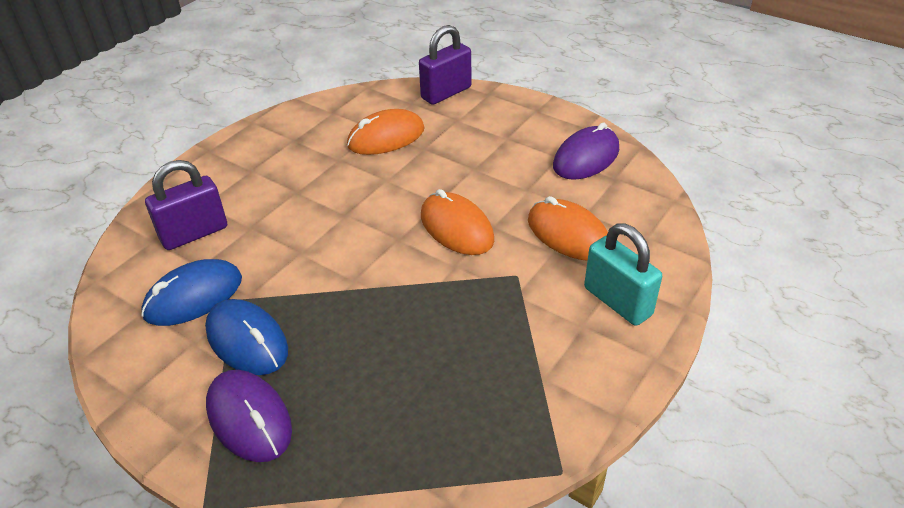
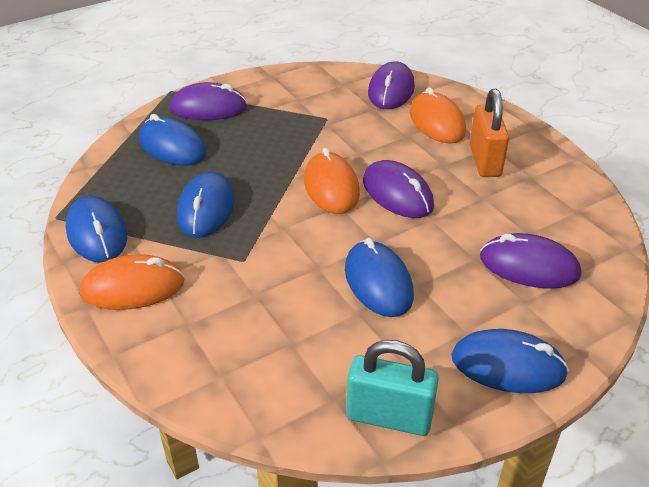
blue mouse: 2 -> 5
orange padlock: 0 -> 1
purple mouse: 2 -> 4
purple padlock: 2 -> 0

